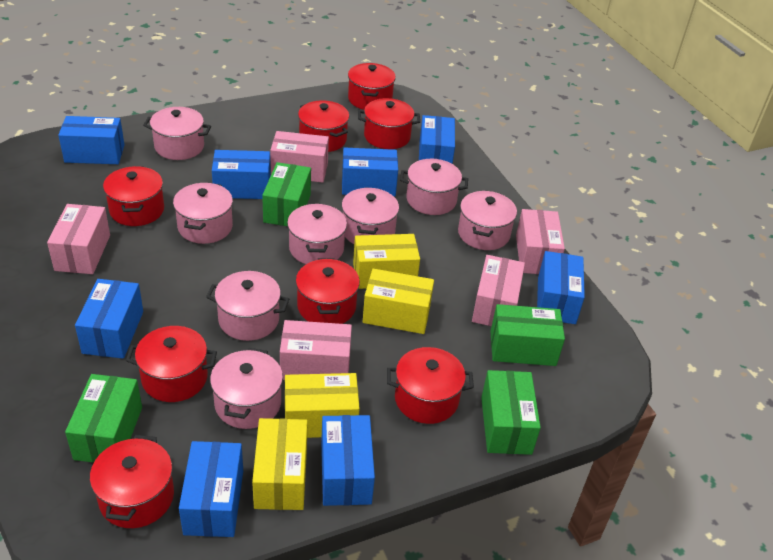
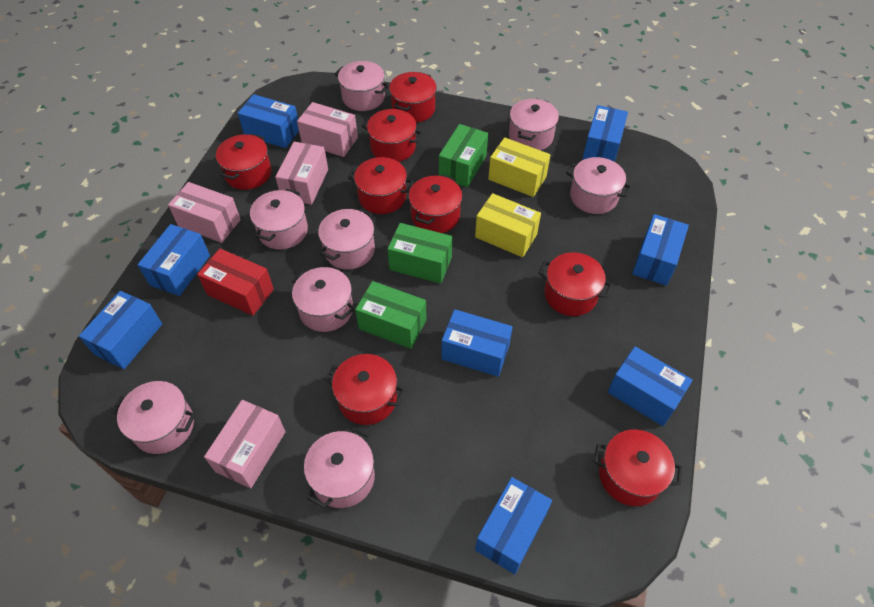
green box: 4 -> 3
pink box: 5 -> 4
red box: 0 -> 1
yellow box: 4 -> 2

